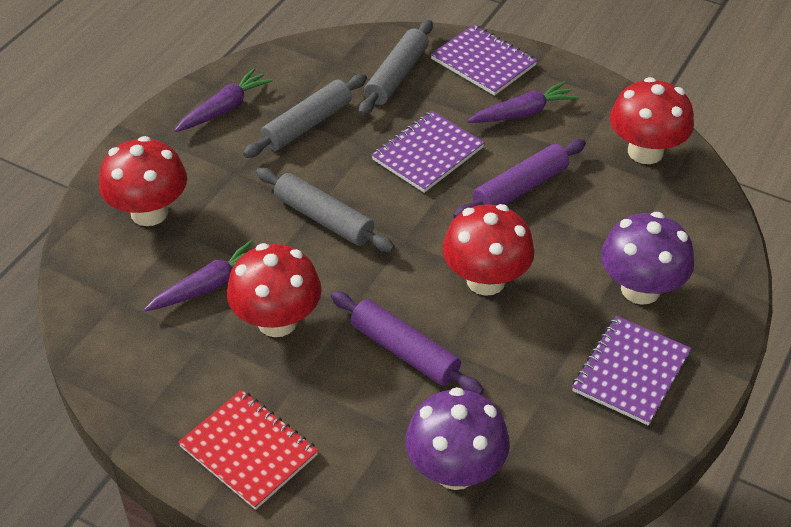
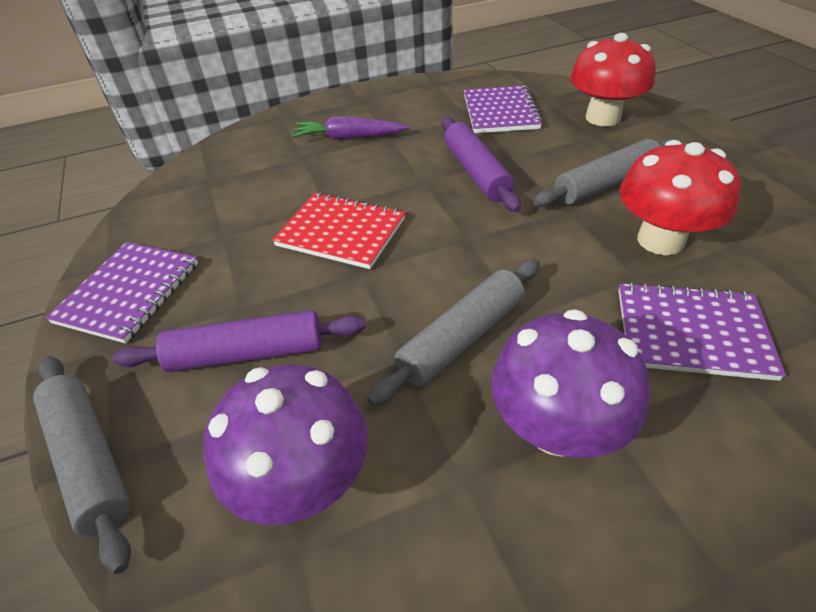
purple carrot: 3 -> 1
red mushroom: 4 -> 2

